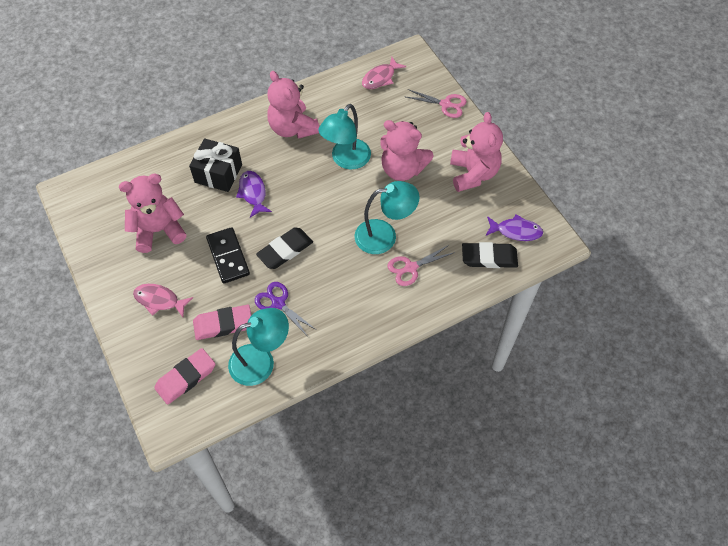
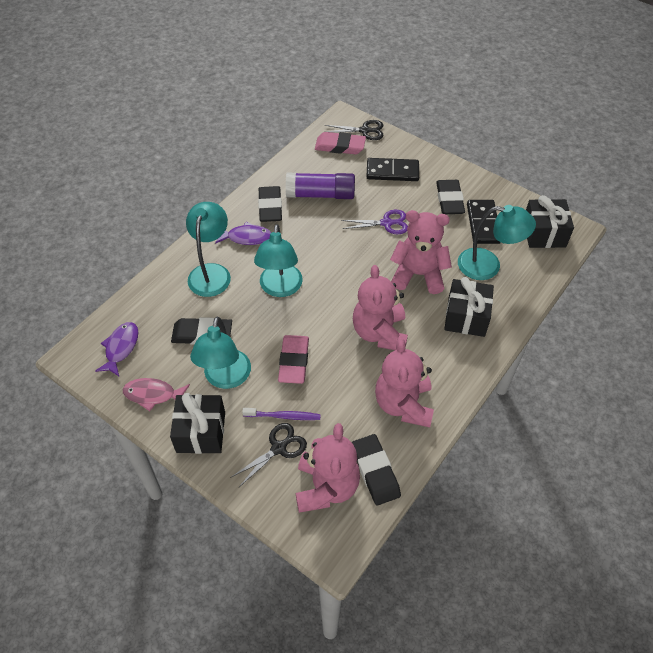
black domino: 1 -> 2
black eraser: 2 -> 4
black gift: 1 -> 3
black scissors: 0 -> 2
pink fish: 2 -> 1
pink scissors: 2 -> 0
purple glue stick: 0 -> 1
purple toothbrush: 0 -> 1
turquoise lamp: 3 -> 4

